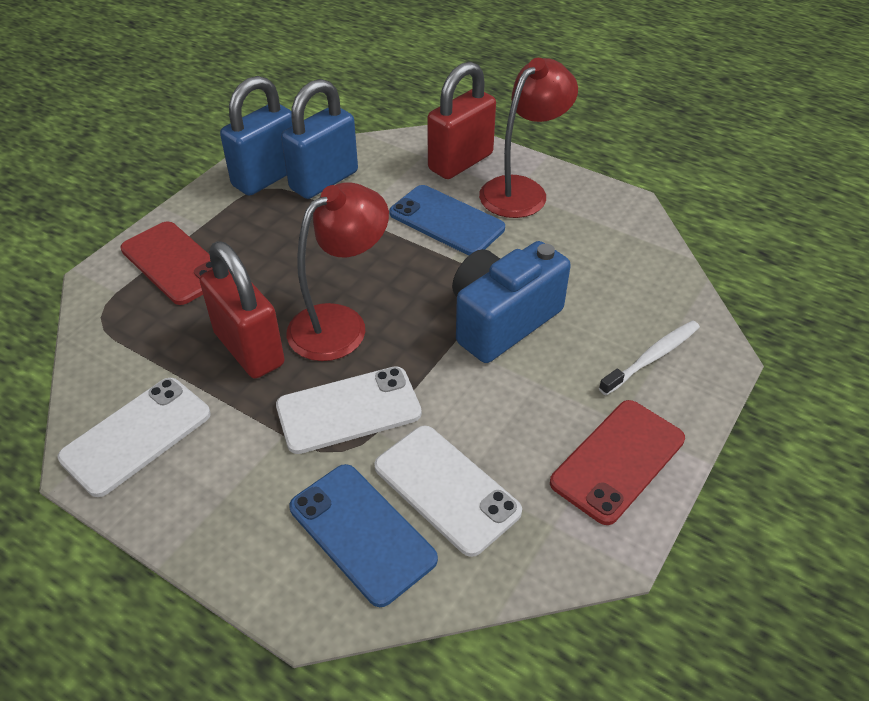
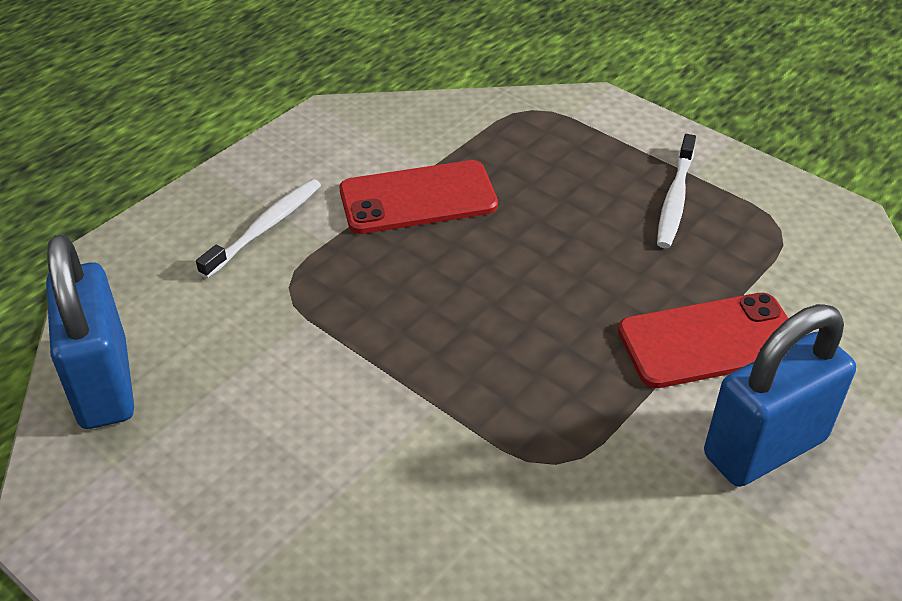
blue camera: 1 -> 0
blue phone: 2 -> 0
red lamp: 2 -> 0
red padlock: 2 -> 0
white phone: 3 -> 0
white toothbrush: 1 -> 2

